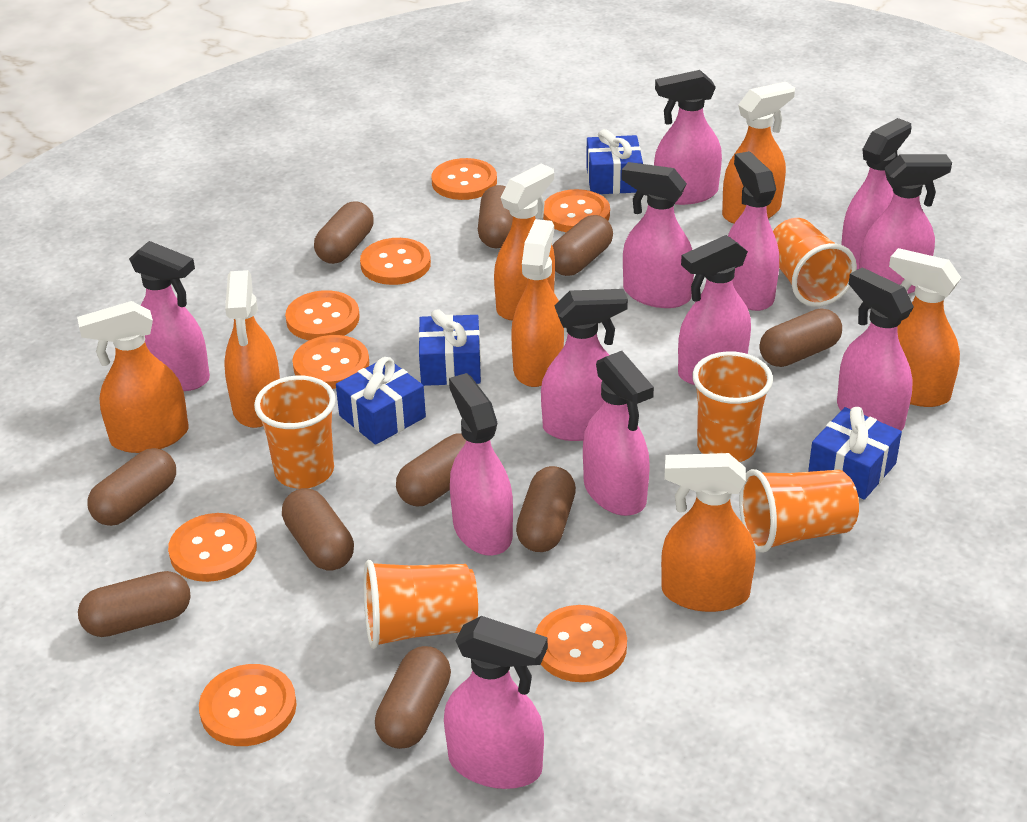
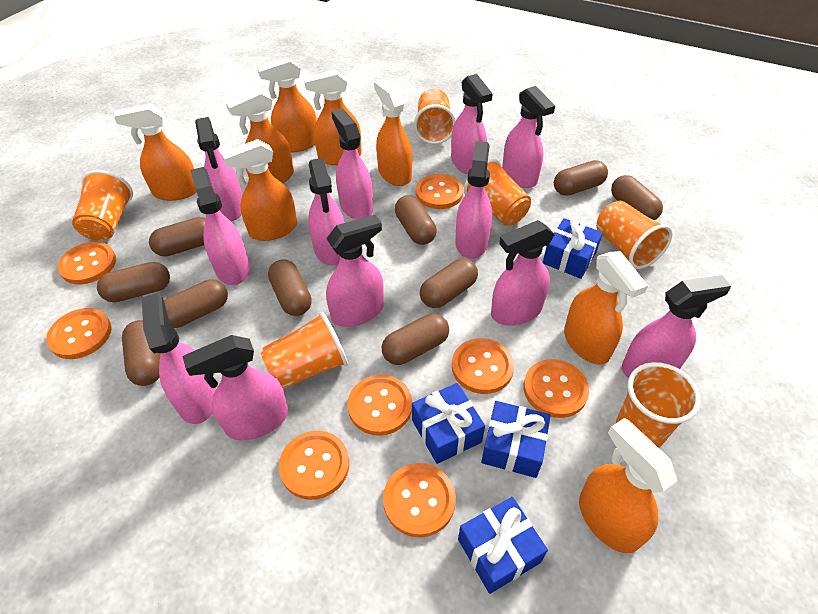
orange cup: 5 -> 6
orange spray bottle: 7 -> 8

